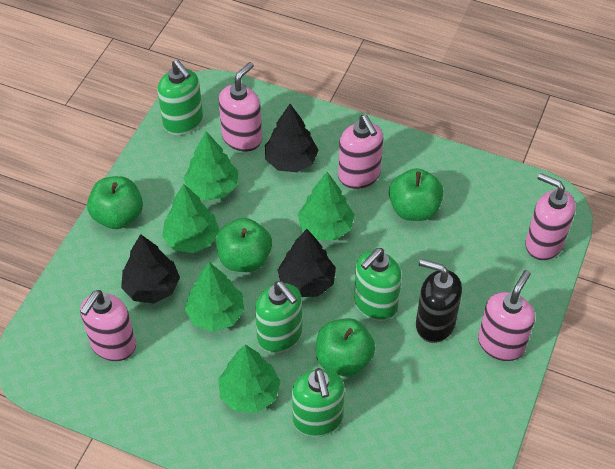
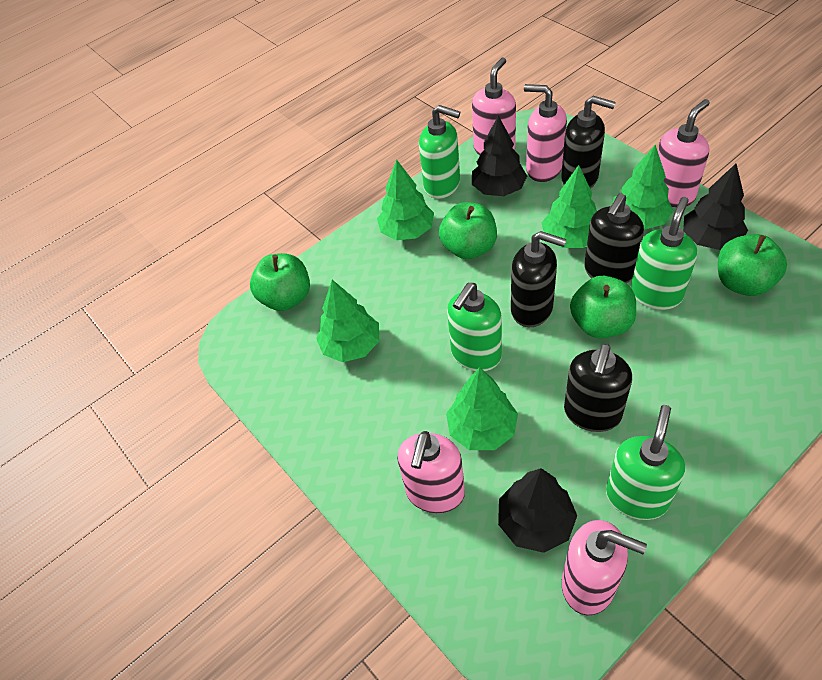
black soap dispenser: 1 -> 4

